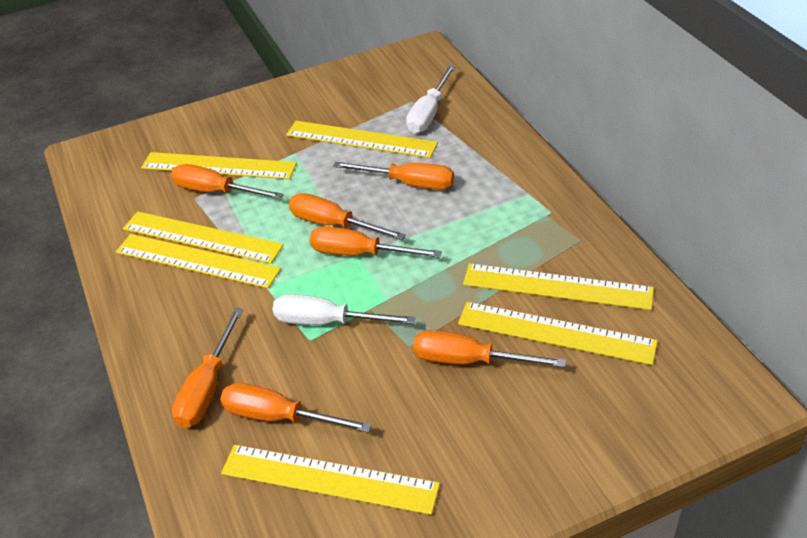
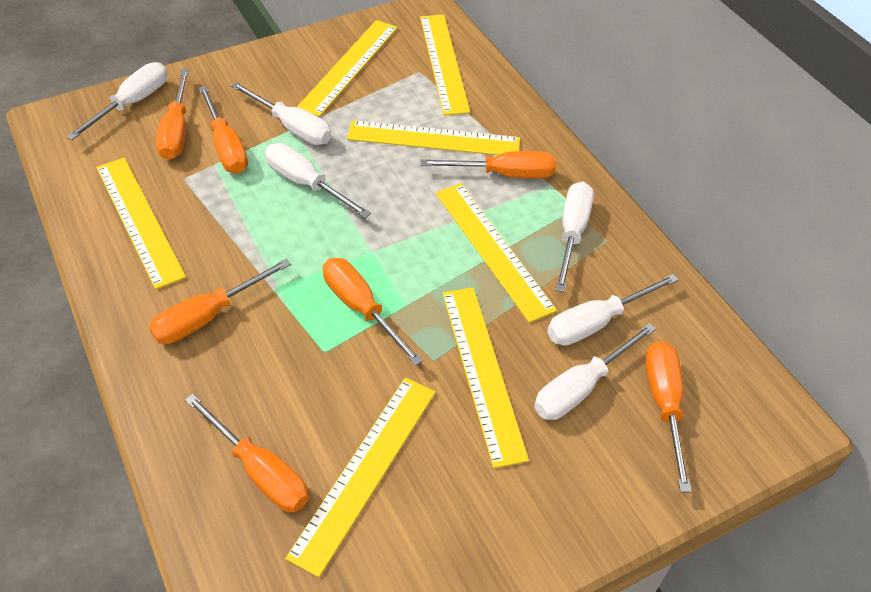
white screwdriver: 2 -> 6

